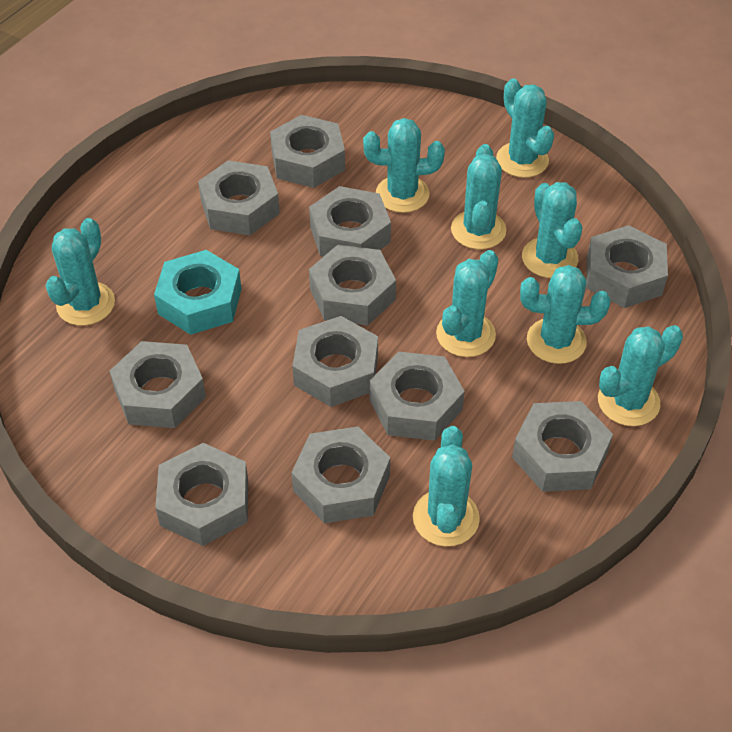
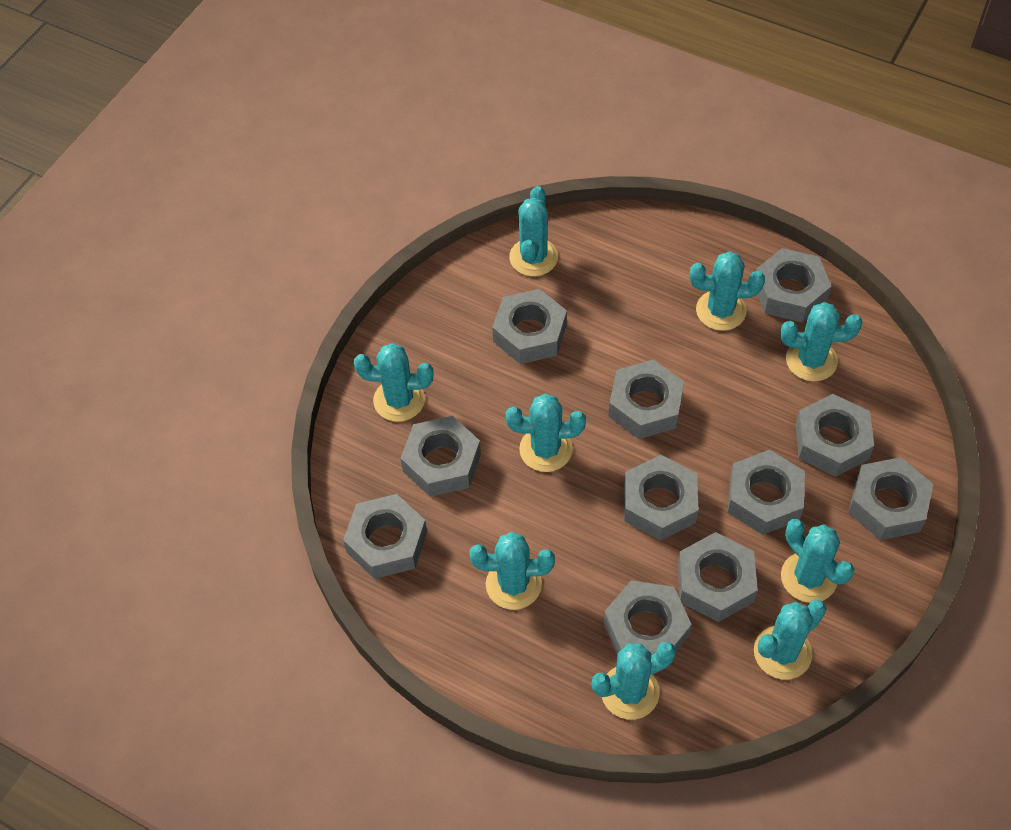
turquoise nut: 1 -> 0

